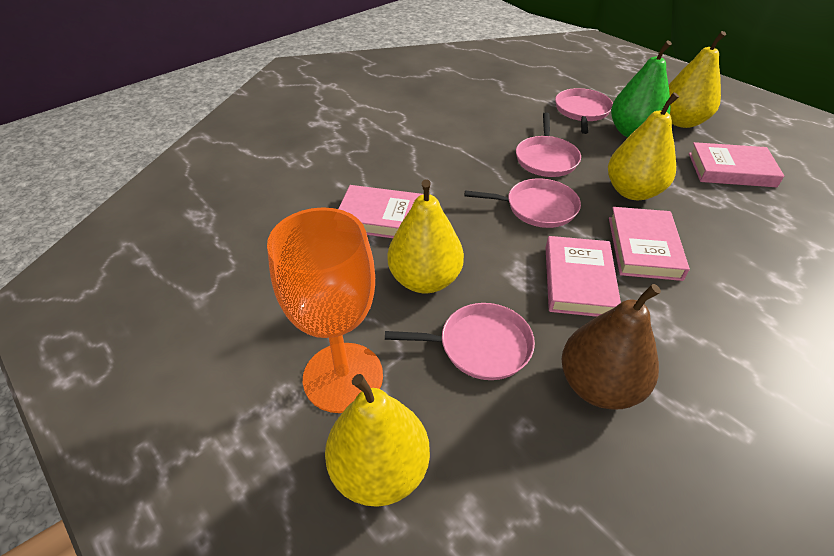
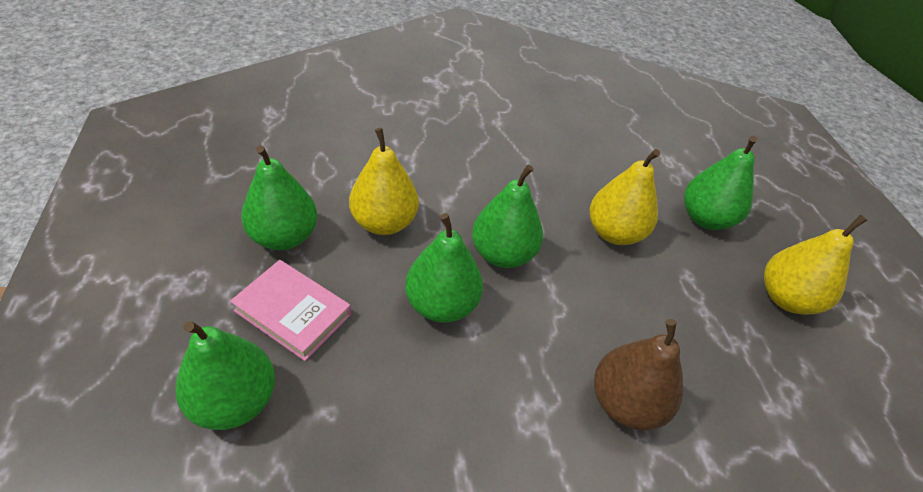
green pear: 1 -> 5
orange goblet: 1 -> 0
pink book: 4 -> 1
pink pan: 4 -> 0
yellow pear: 4 -> 3

